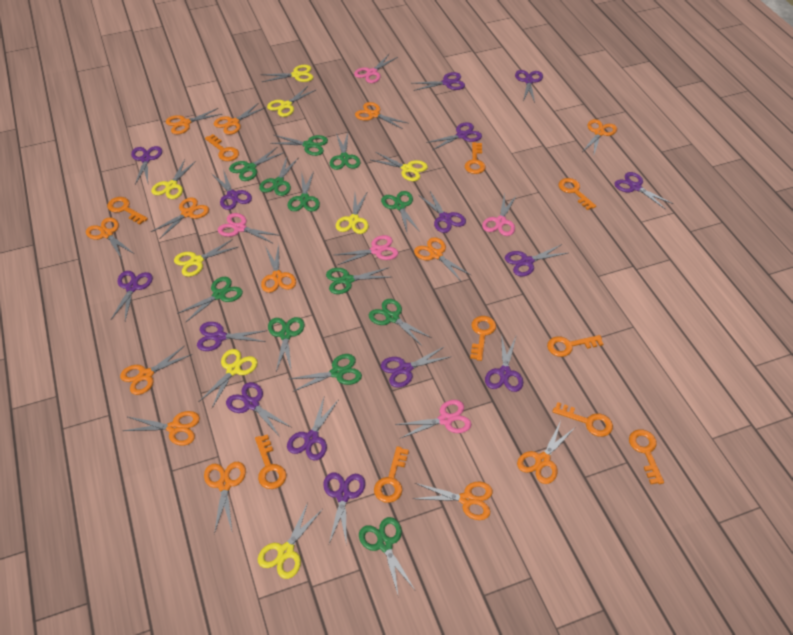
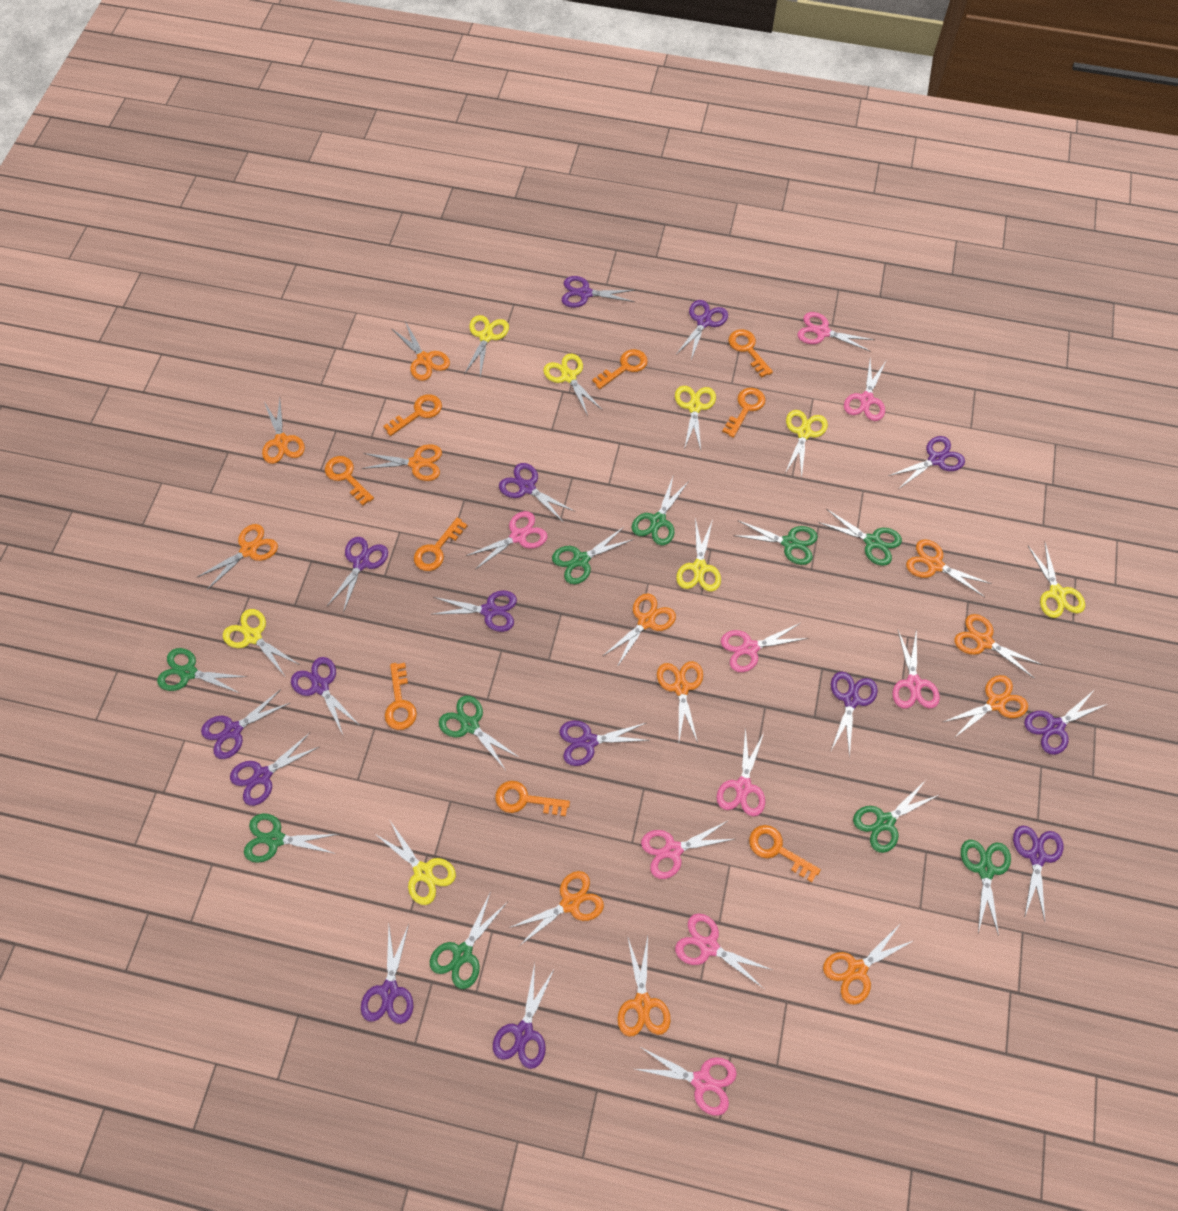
green scissors: 12 -> 10
orange key: 10 -> 9
orange scissors: 13 -> 12
pink scissors: 5 -> 9

